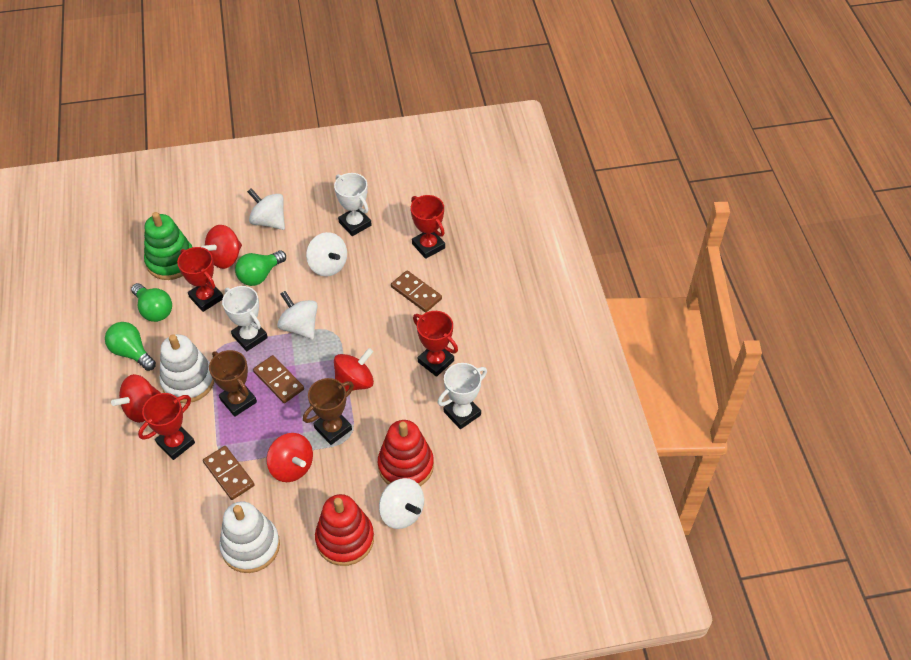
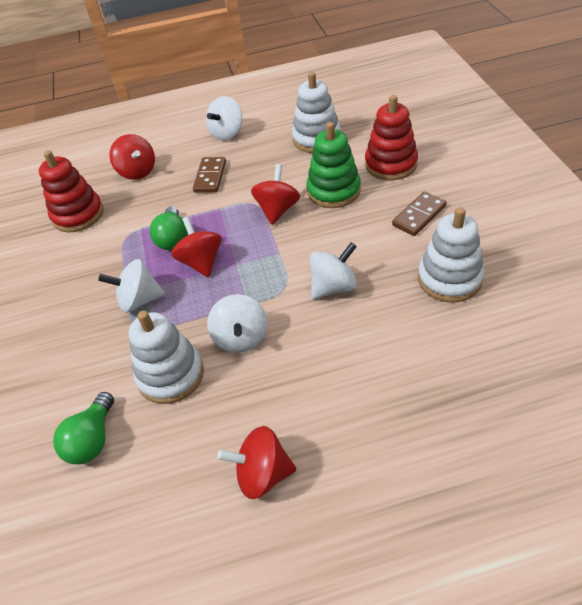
brown domino: 3 -> 2
brown trophy: 2 -> 0
green light bulb: 3 -> 2
red trophy: 4 -> 0
white stacking toy: 2 -> 3
white trophy: 3 -> 0

